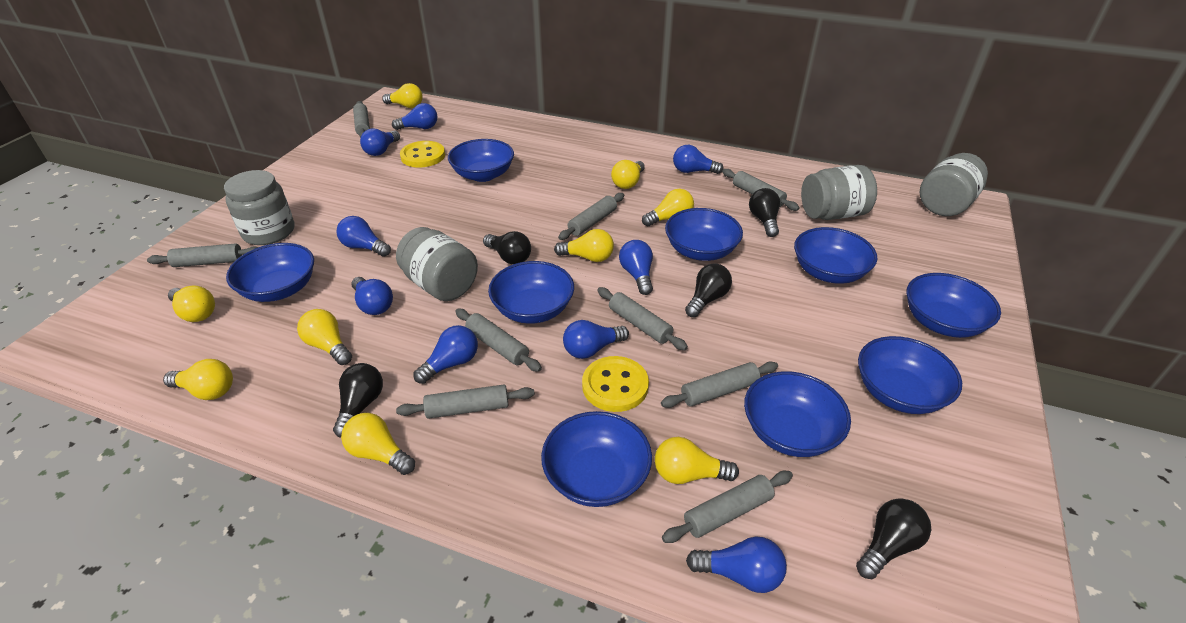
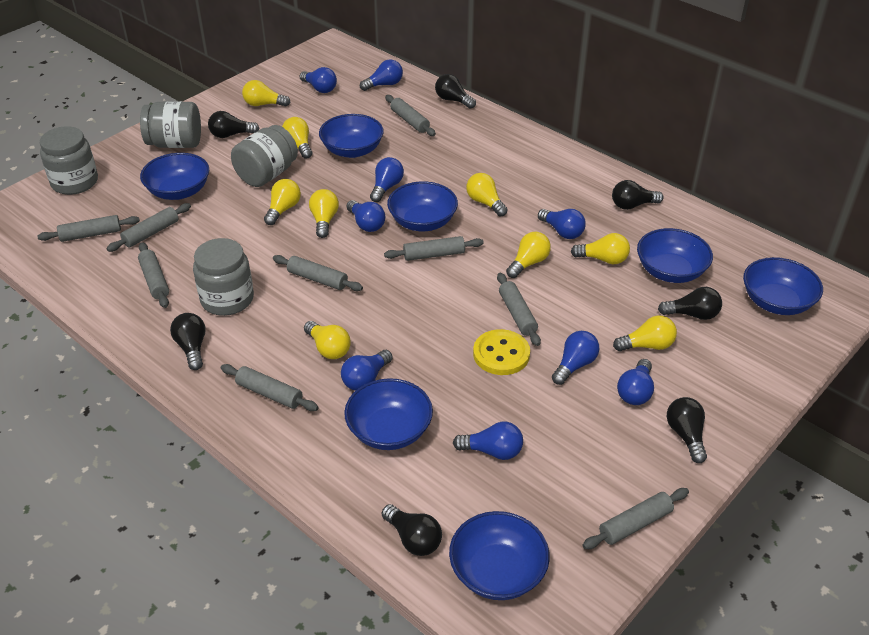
black light bulb: 5 -> 7
blue bowl: 9 -> 7
yellow button: 2 -> 1

